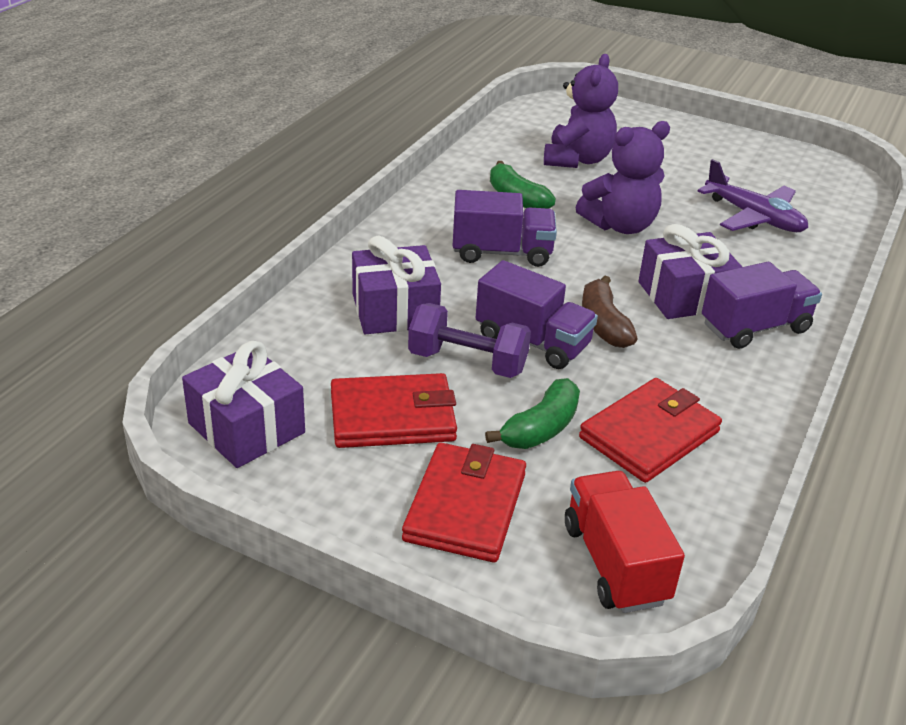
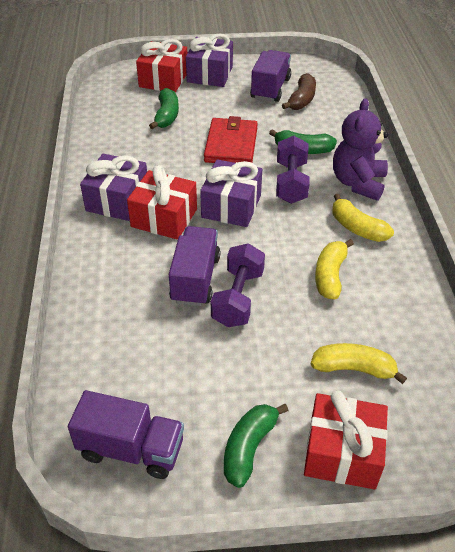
green banana: 2 -> 3
purple dumbbell: 1 -> 2
purple plane: 1 -> 0
purple teddy bear: 2 -> 1
red gift: 0 -> 3
red truck: 1 -> 0
red wallet: 3 -> 1
yellow banana: 0 -> 3

